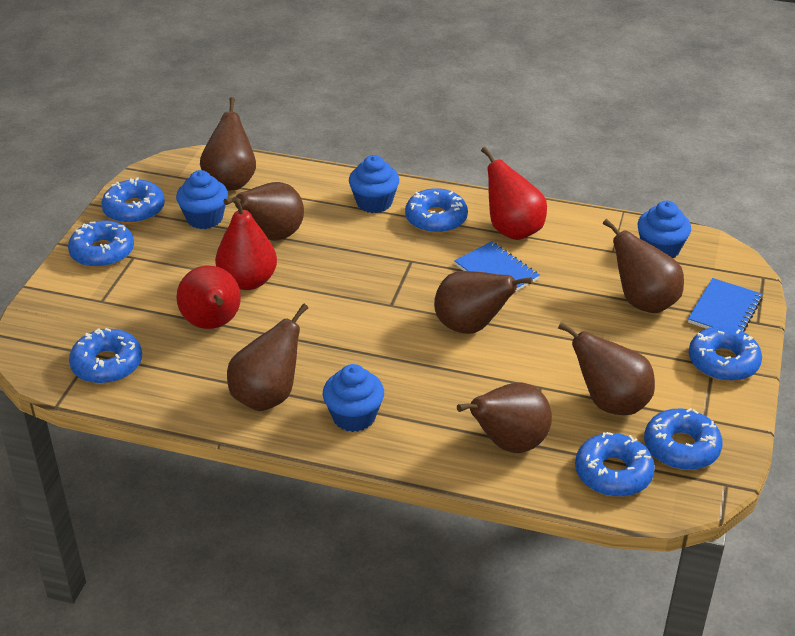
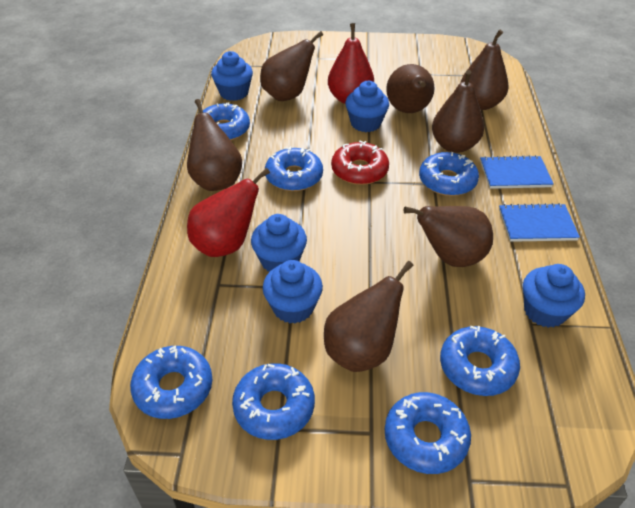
blue cupcake: 4 -> 5
red donut: 0 -> 1
red pear: 3 -> 2

